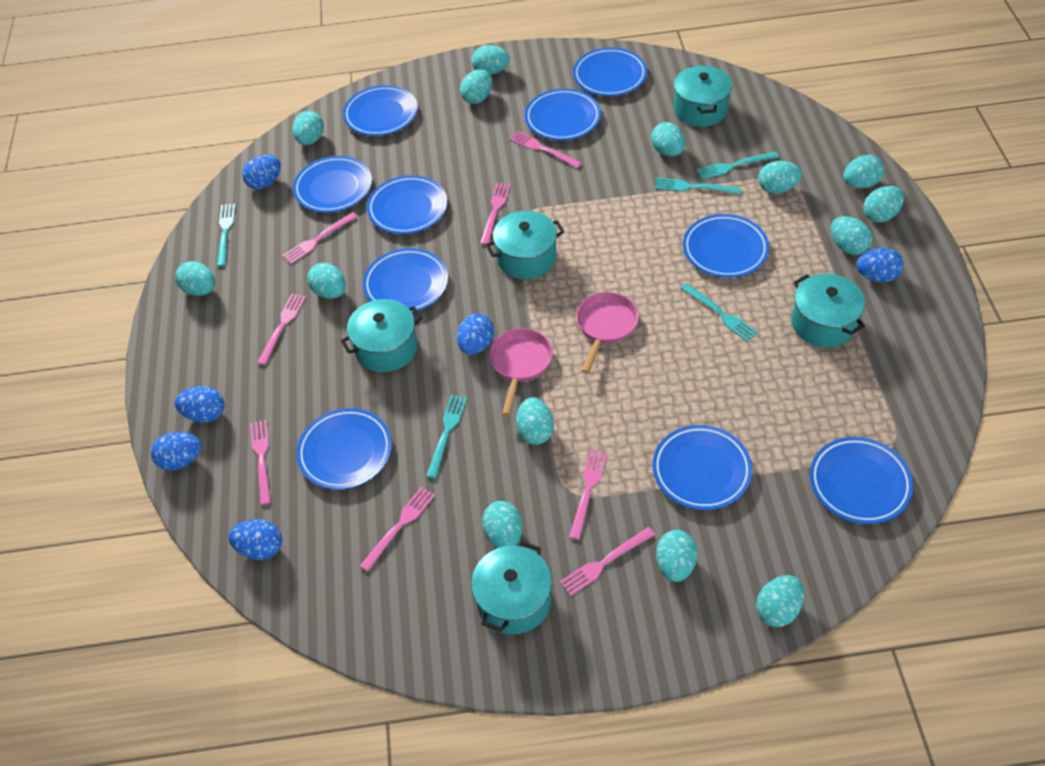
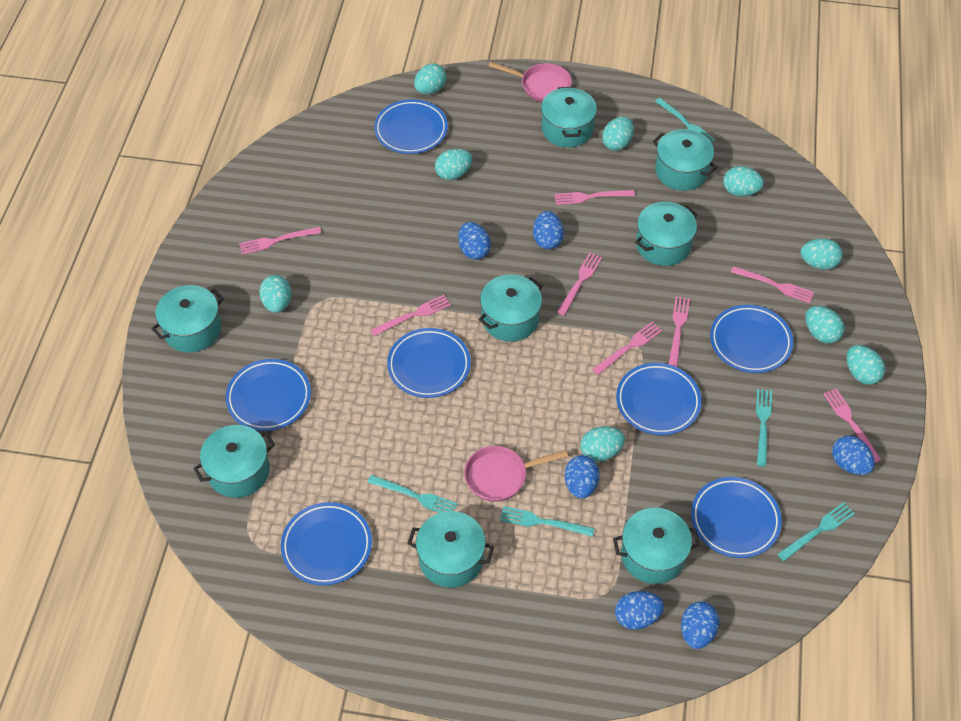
blue plate: 10 -> 7
turquoise egg: 14 -> 9
turquoise pot: 5 -> 8

